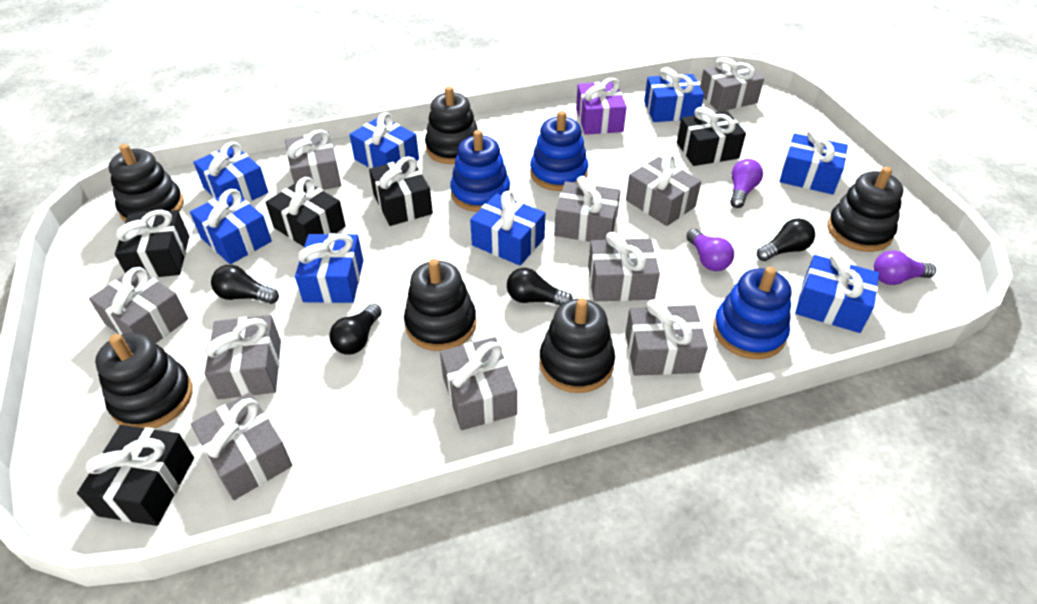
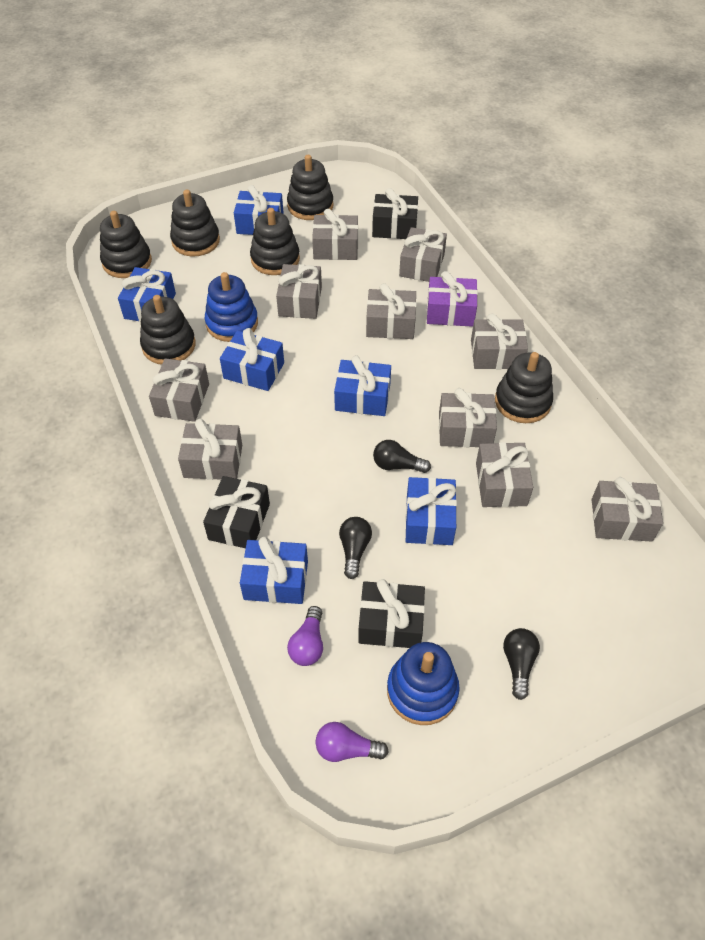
black gift: 5 -> 3
black light bulb: 4 -> 3
blue gift: 8 -> 6
blue stacking toy: 3 -> 2
purple light bulb: 3 -> 2

